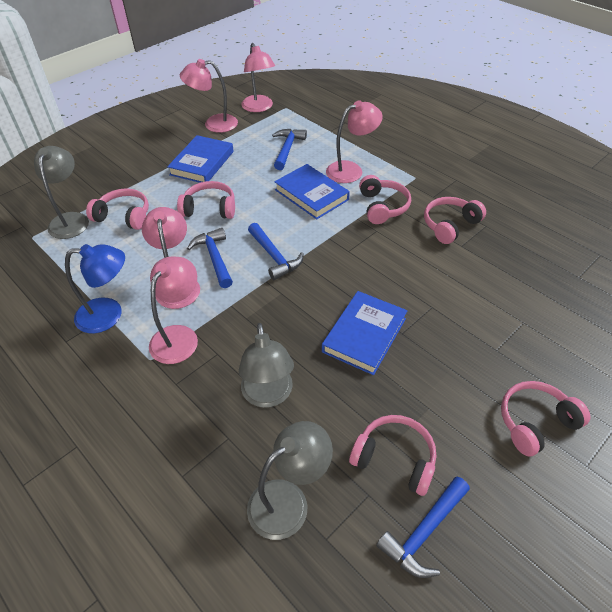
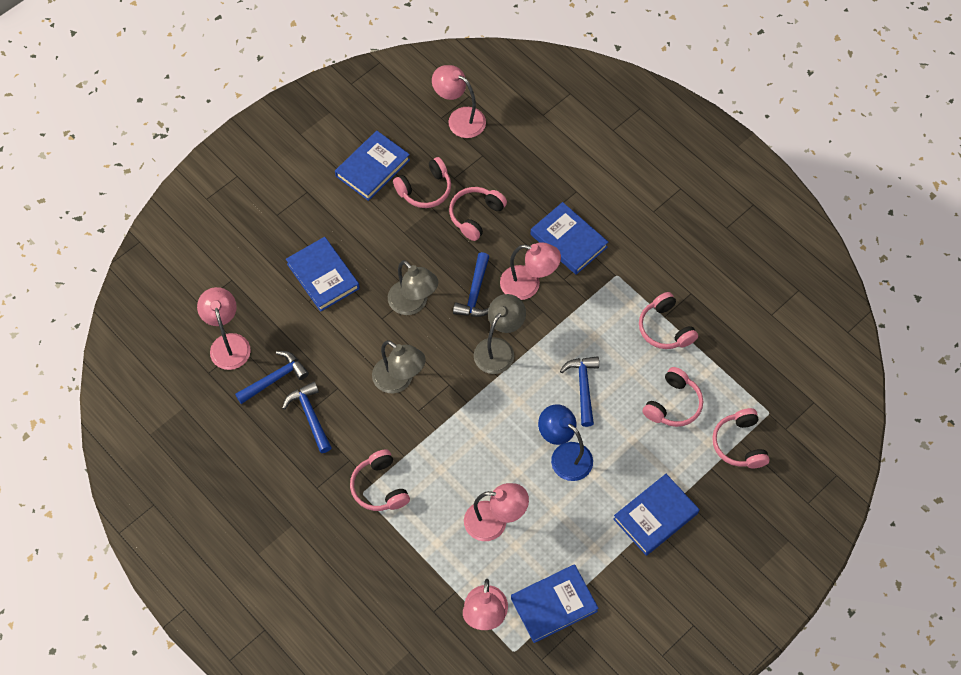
blue book: 3 -> 5

